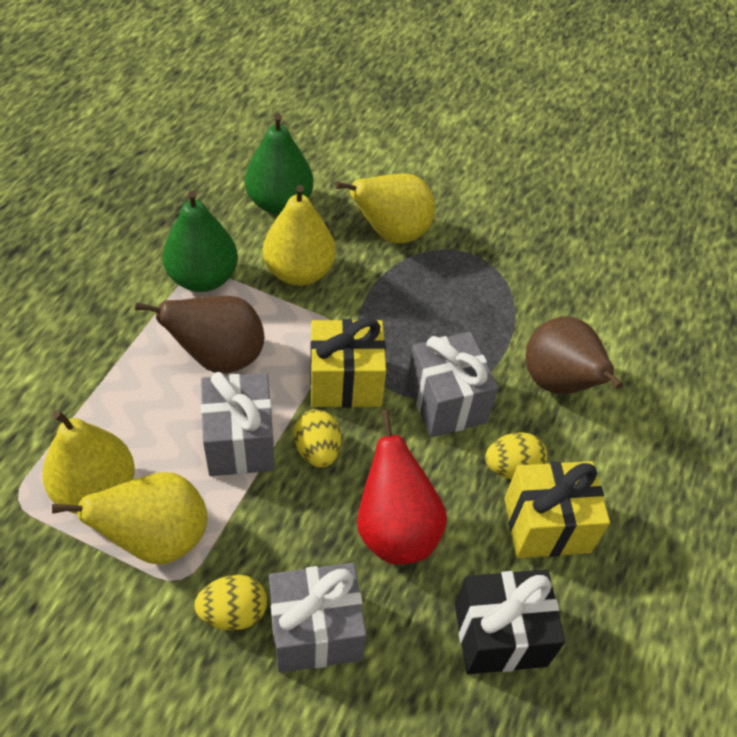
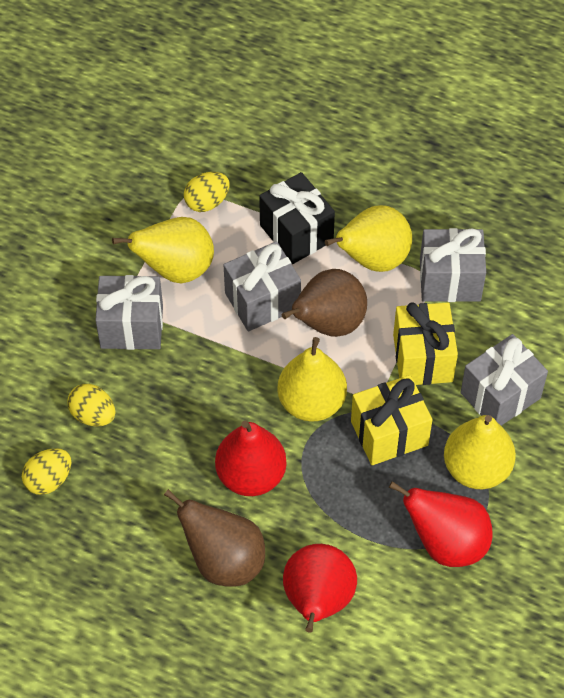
green pear: 2 -> 0
grey gift: 3 -> 4
red pear: 1 -> 3

